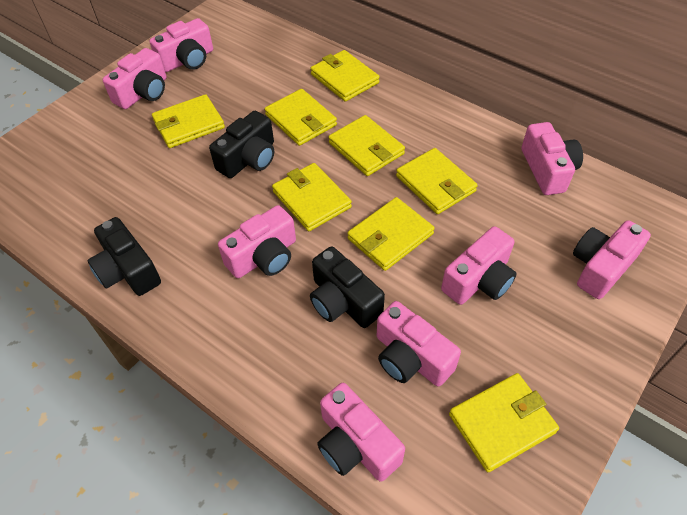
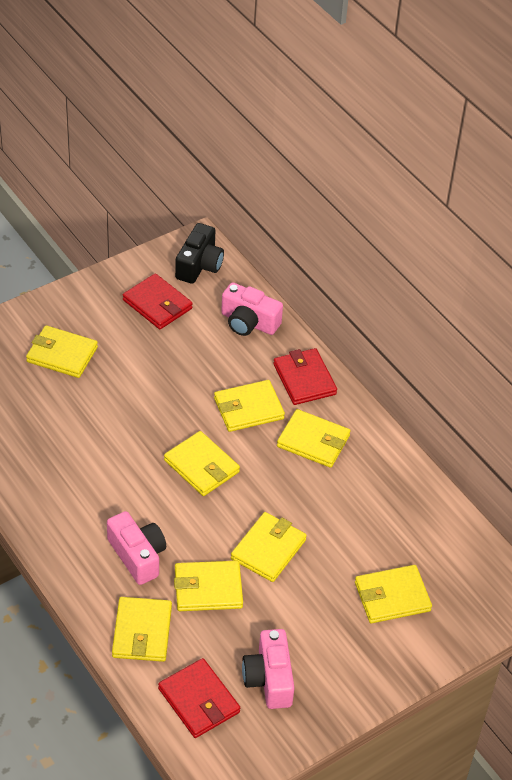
black camera: 3 -> 1
pink camera: 8 -> 3
red wallet: 0 -> 3

